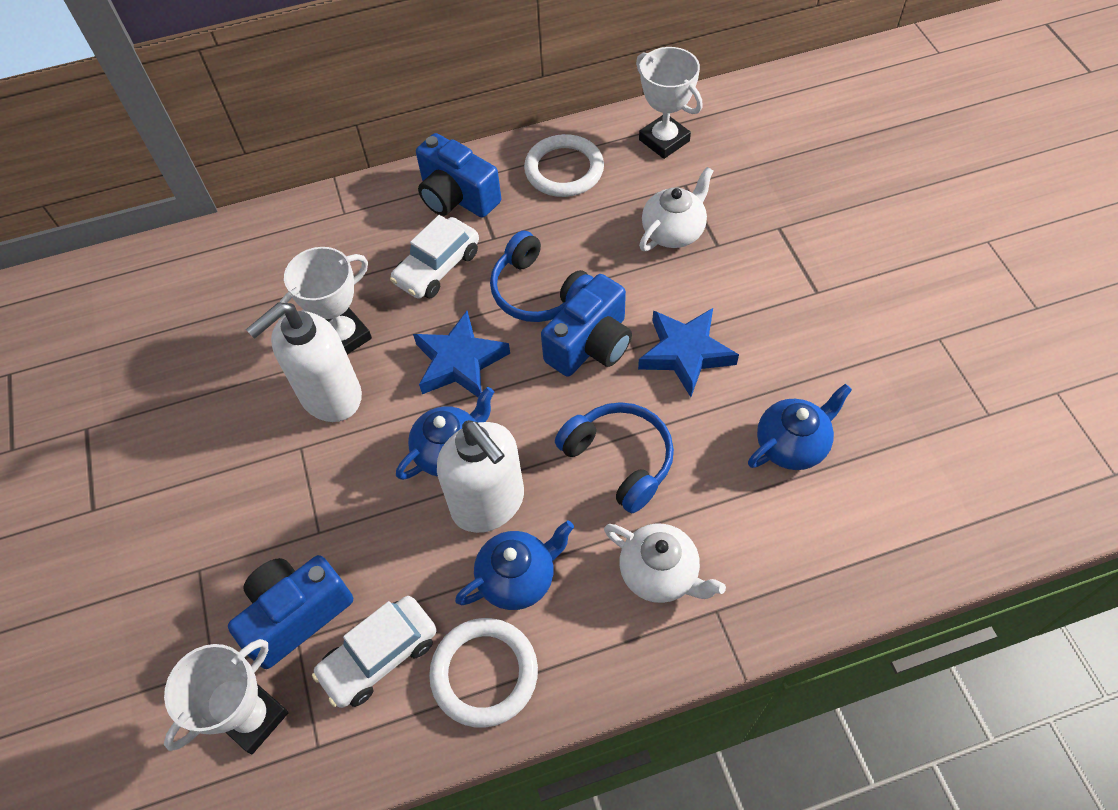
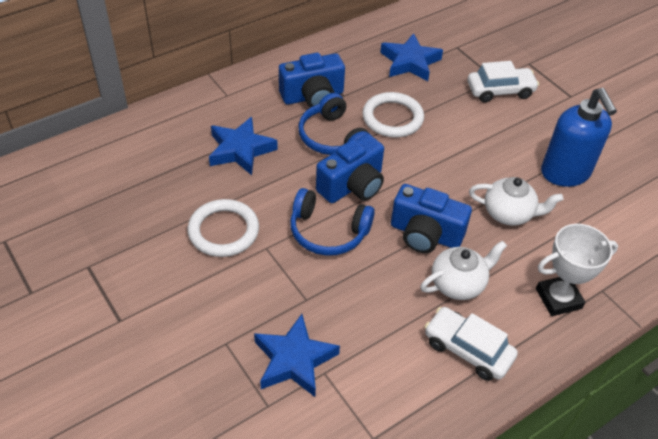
blue soap dispenser: 0 -> 1
blue star: 2 -> 3
blue teapot: 3 -> 0
white soap dispenser: 2 -> 0
white trophy: 3 -> 1

